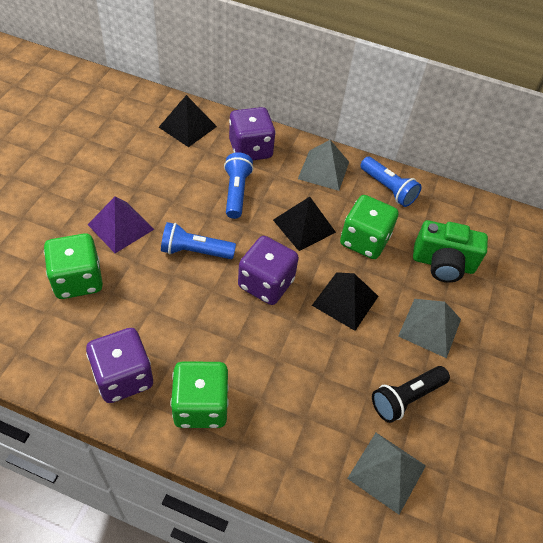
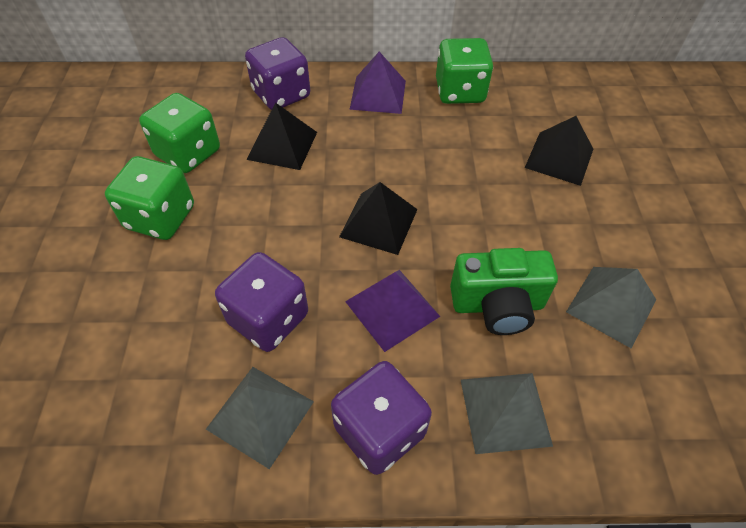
black flashlight: 1 -> 0
blue flashlight: 3 -> 0
purple pyramid: 1 -> 2

